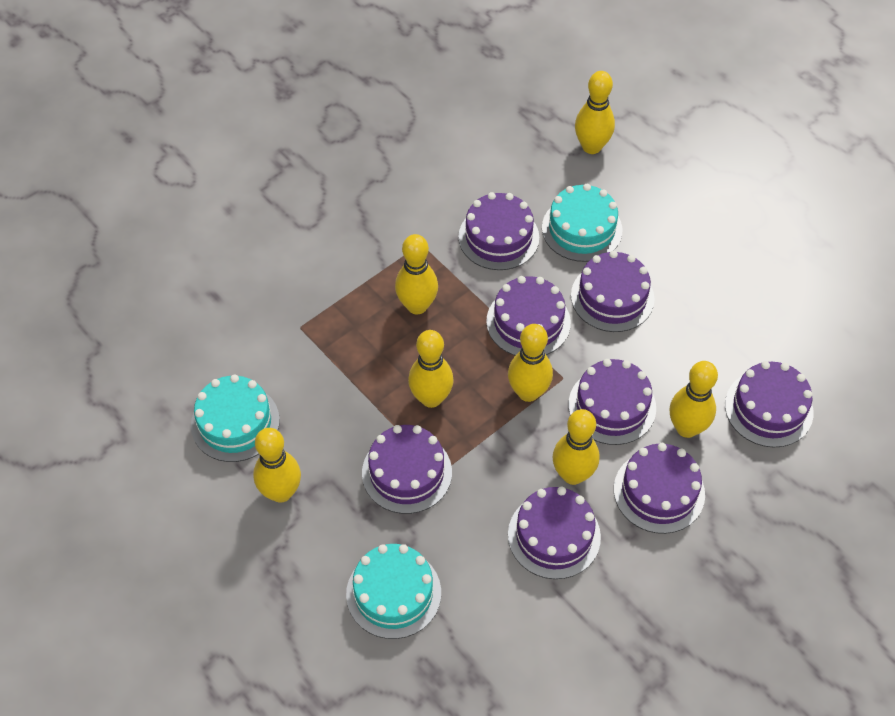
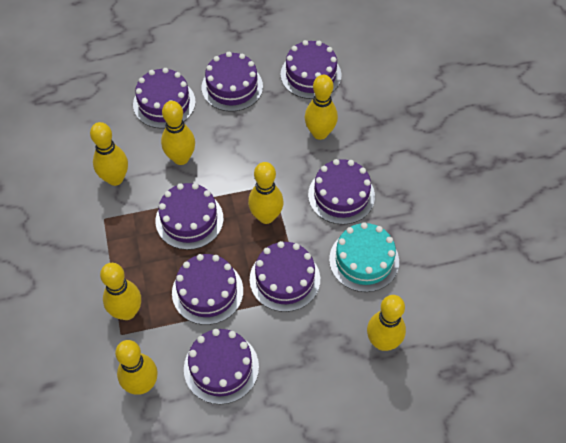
turquoise cake: 3 -> 1

